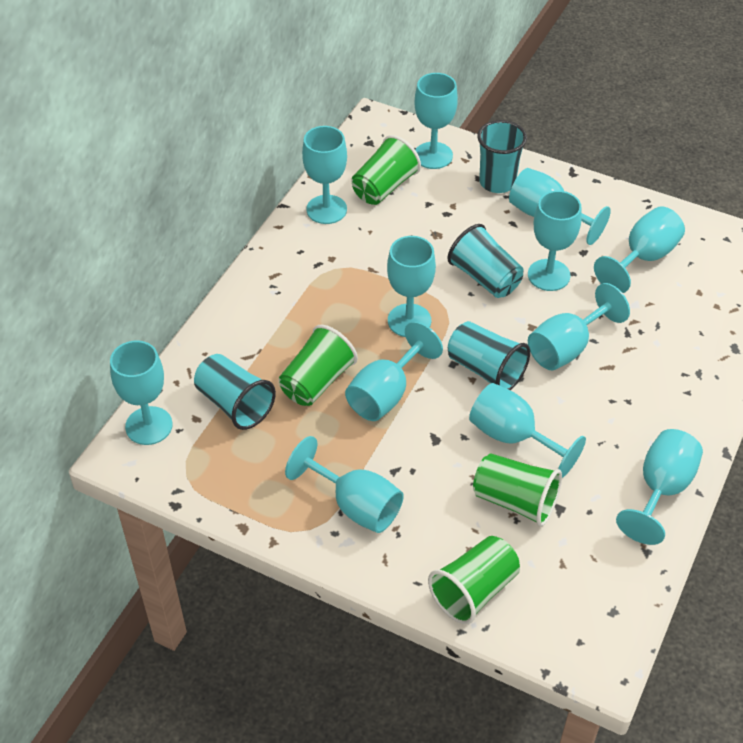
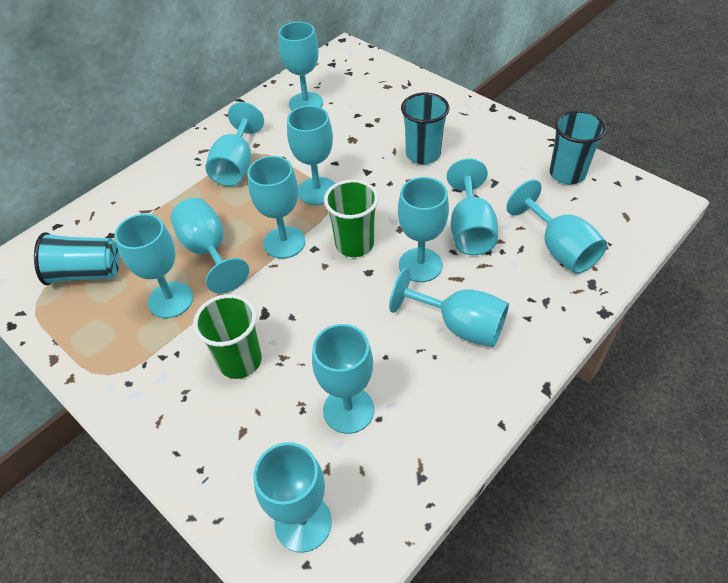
green cup: 4 -> 2
turquoise cup: 4 -> 3

